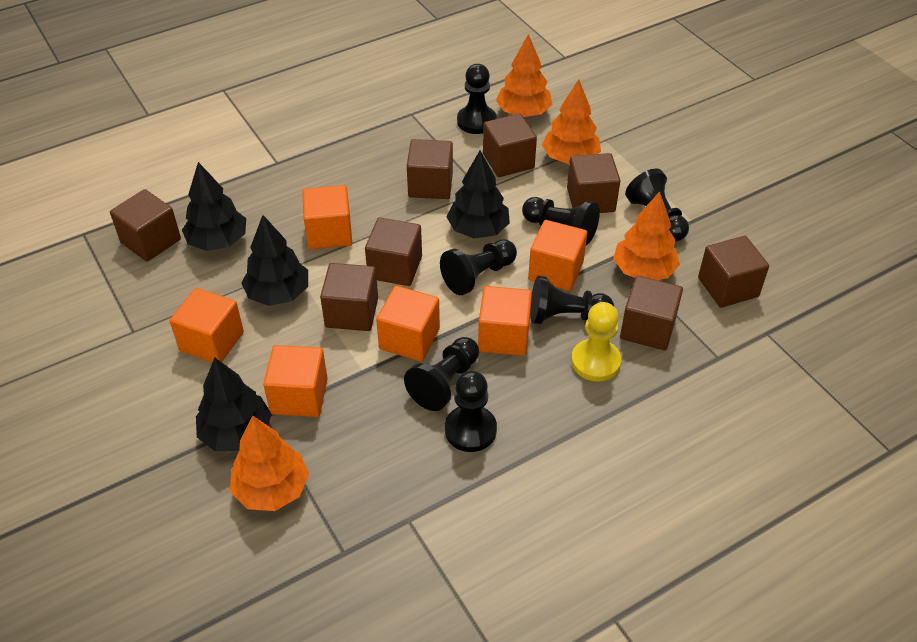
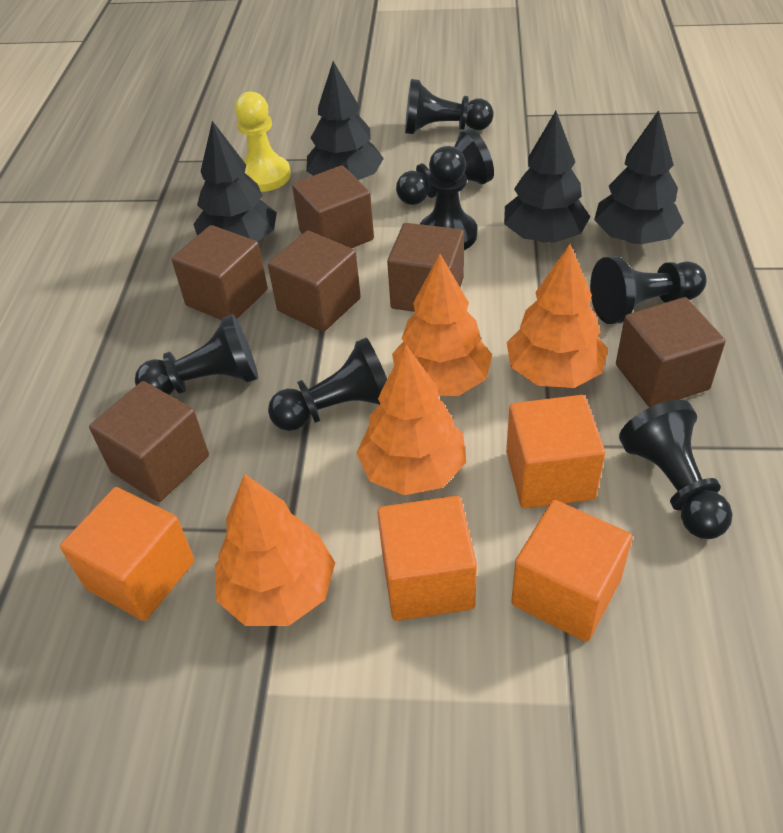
brown cube: 8 -> 6
orange cube: 6 -> 4

